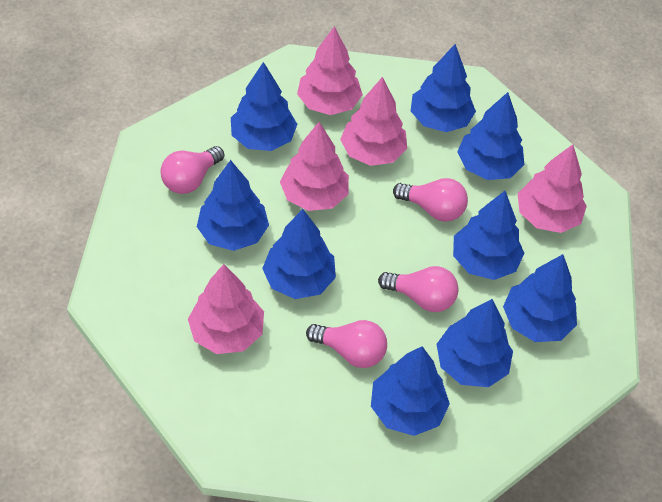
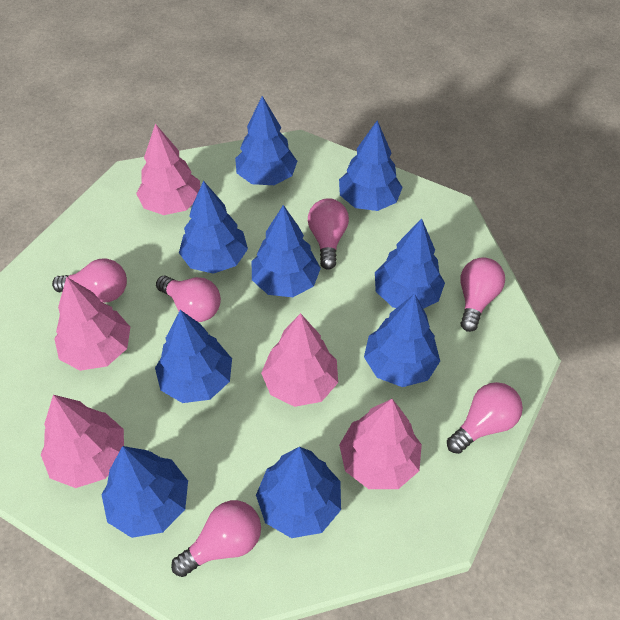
pink light bulb: 4 -> 6

